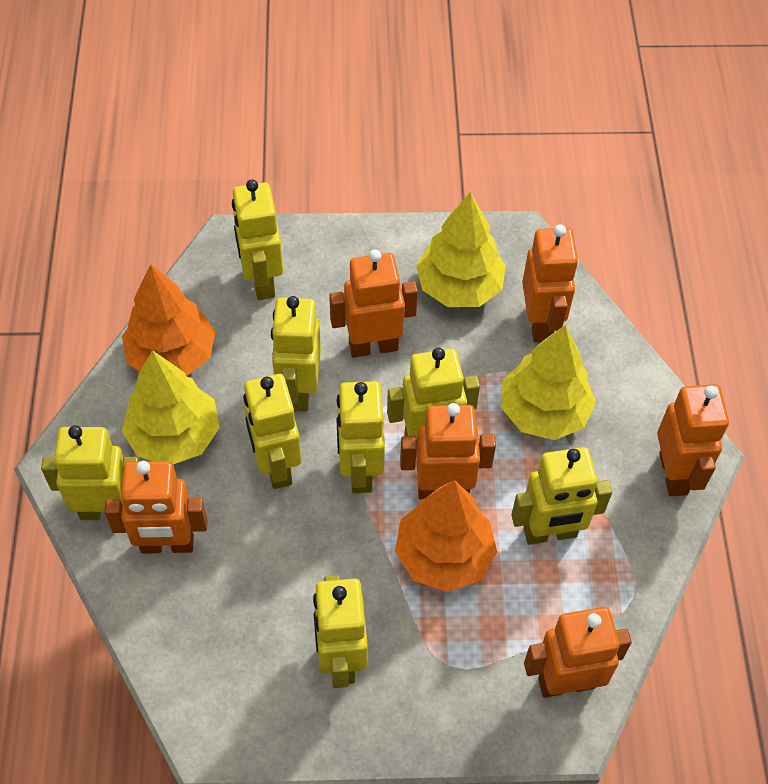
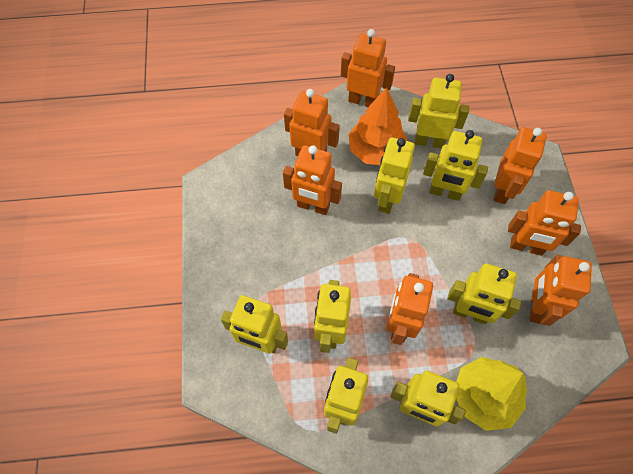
orange robot: 6 -> 7
orange tree: 2 -> 1
yellow tree: 3 -> 1

